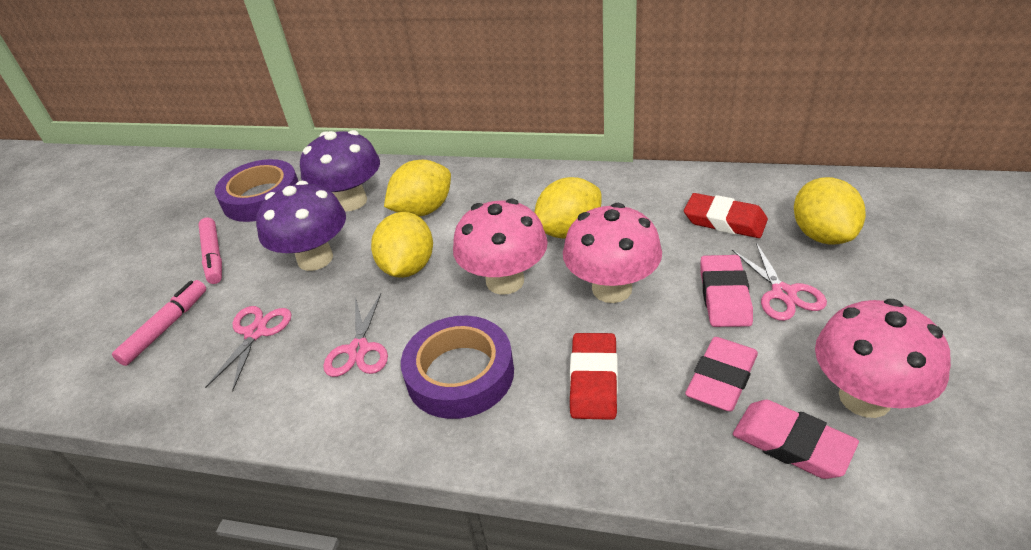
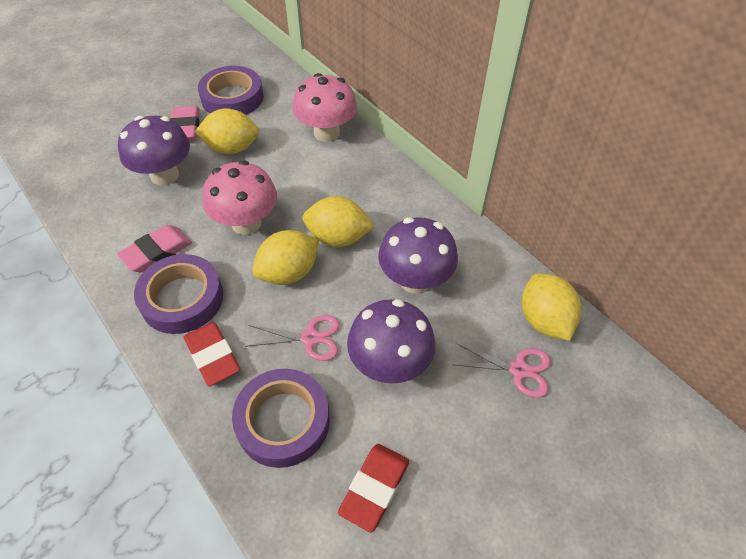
pink eraser: 3 -> 2
pink marker: 2 -> 0
pink mushroom: 3 -> 2
pink scissors: 3 -> 2
purple mushroom: 2 -> 3
purple tape: 2 -> 3

